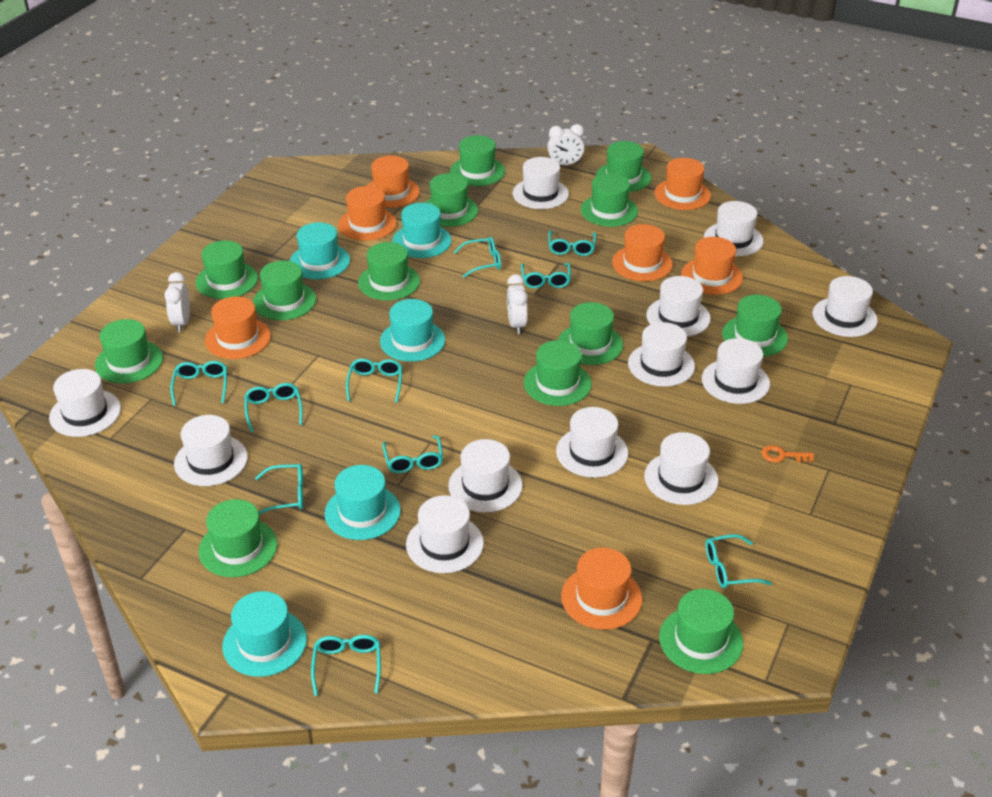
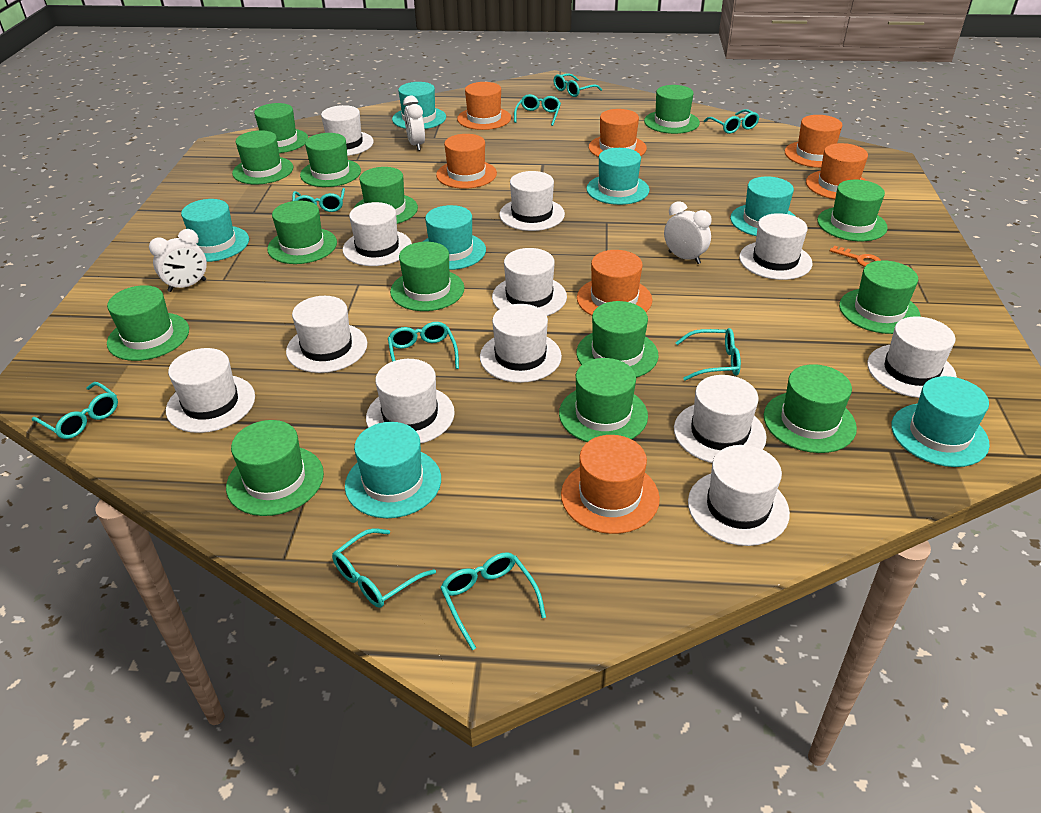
green hat: 13 -> 14
turquoise glasses: 10 -> 9
turquoise hat: 5 -> 7

